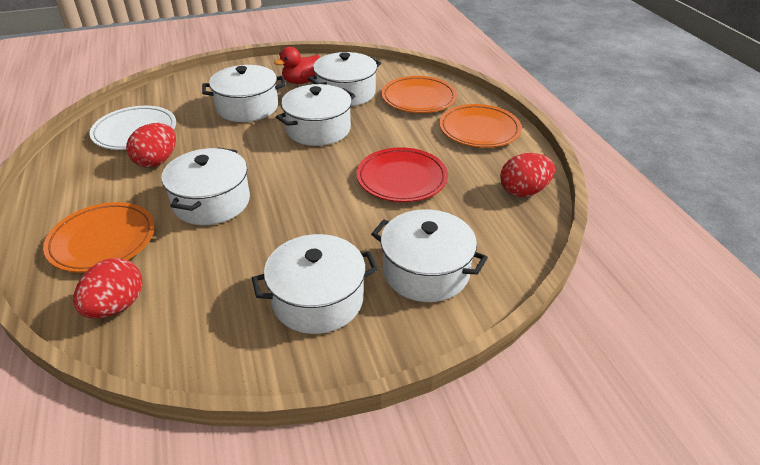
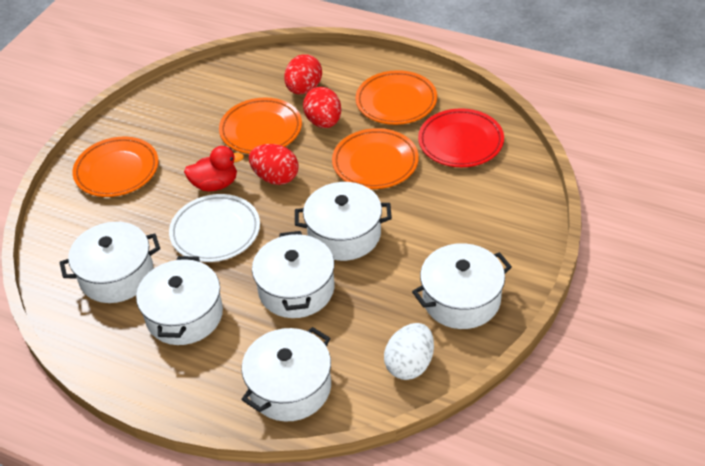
orange plate: 3 -> 4
white egg: 0 -> 1

